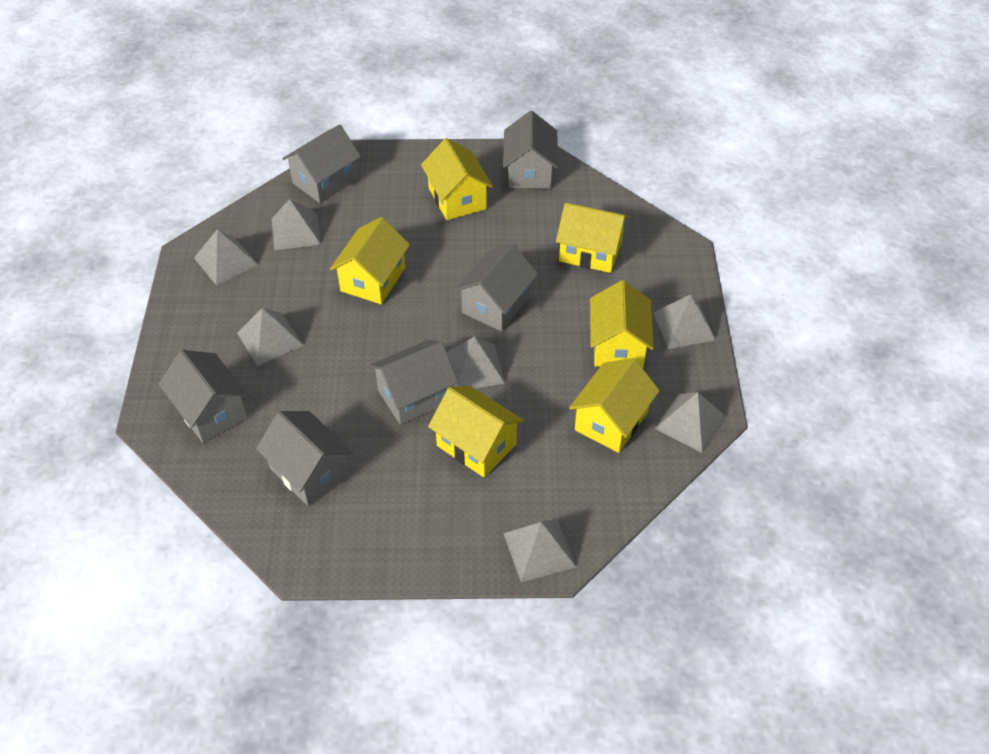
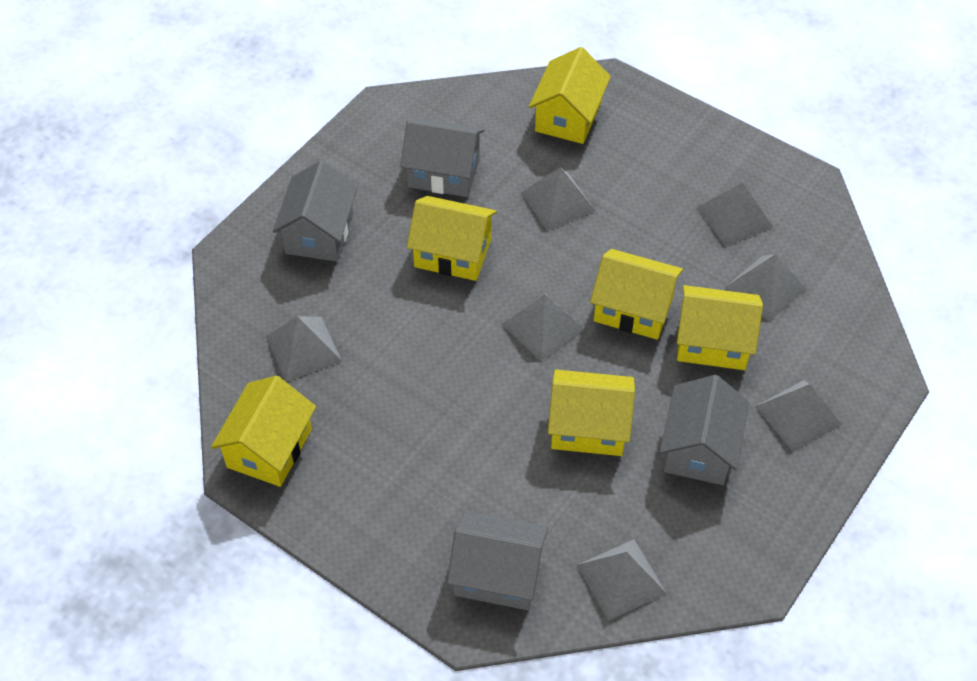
grey house: 6 -> 4

